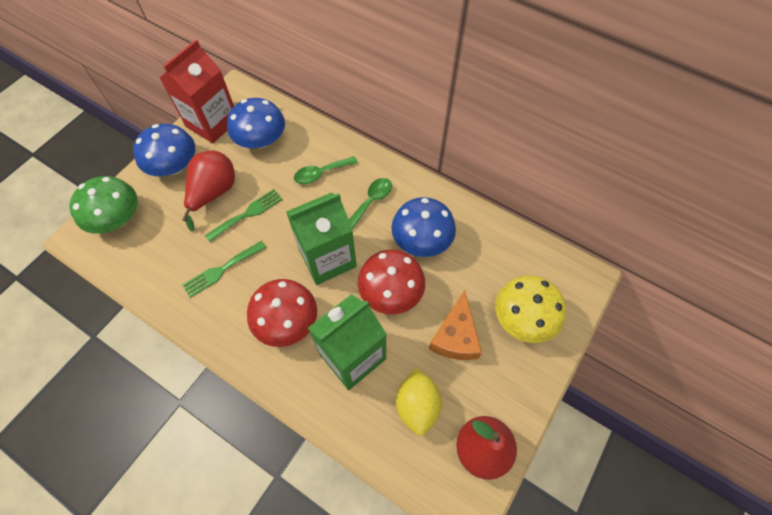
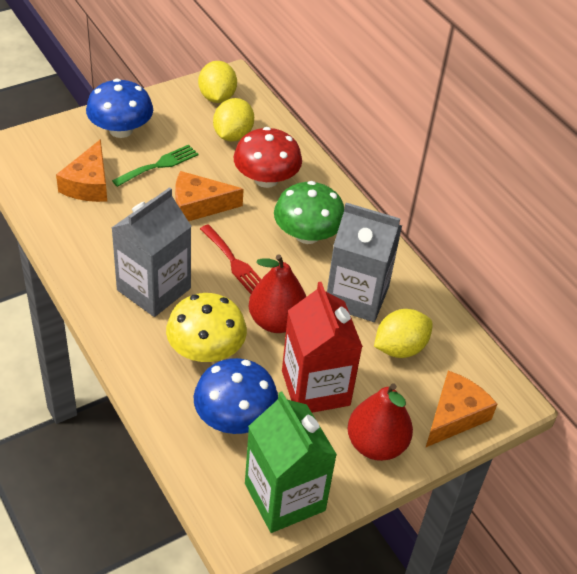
blue mushroom: 3 -> 2
green carton: 2 -> 1
green fork: 2 -> 1
green spoon: 2 -> 0
grey carton: 0 -> 2
orange cheese: 1 -> 3
red fork: 0 -> 1
red mushroom: 2 -> 1
yellow lemon: 1 -> 3

